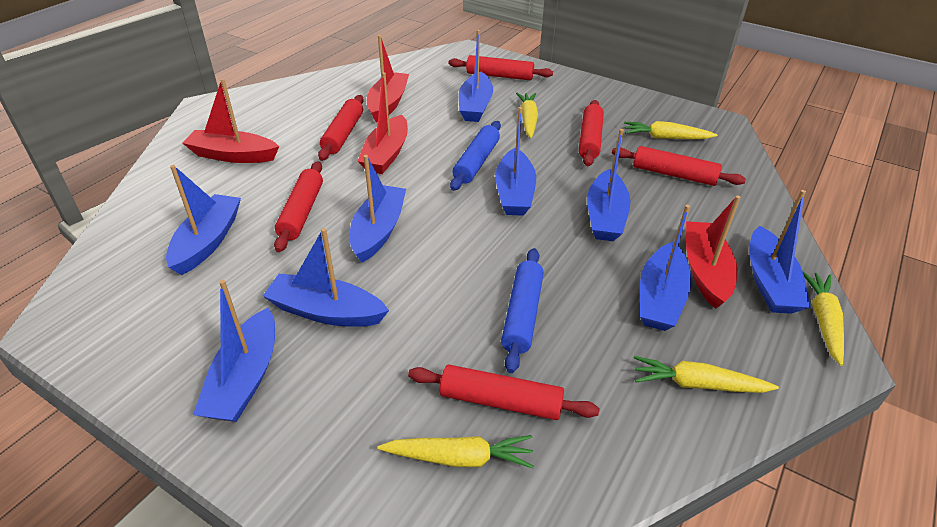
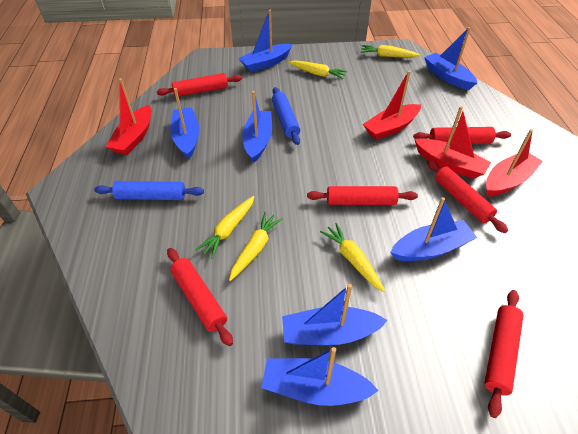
blue boat: 9 -> 7

